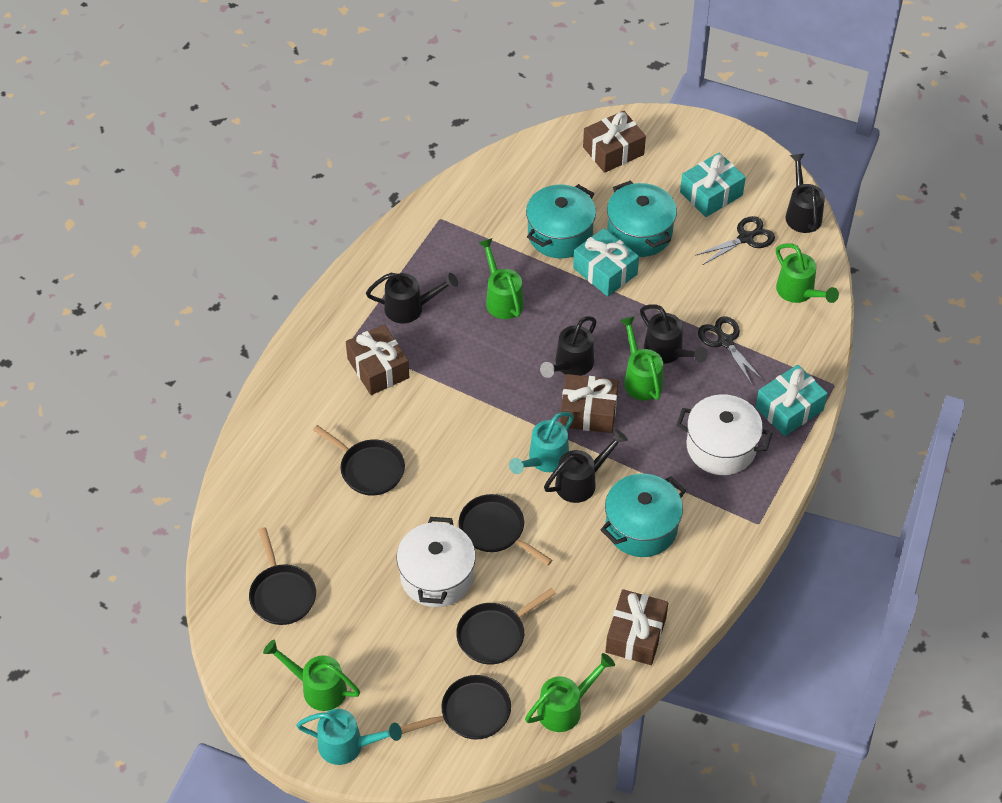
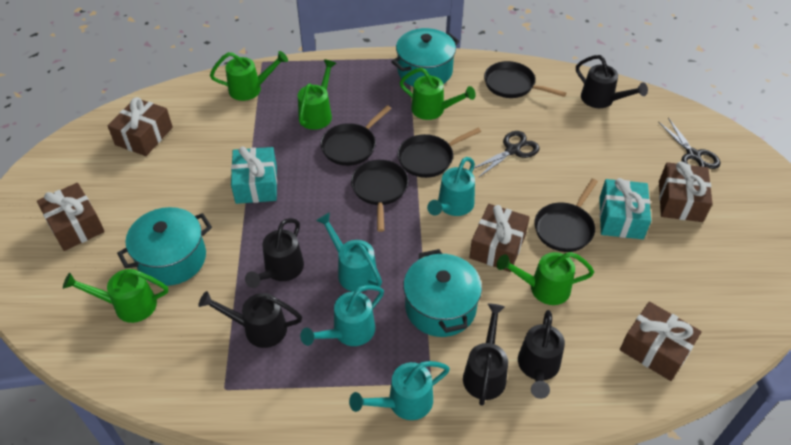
brown gift: 4 -> 5
turquoise gift: 3 -> 2
turquoise watering can: 2 -> 4
white pot: 2 -> 0

